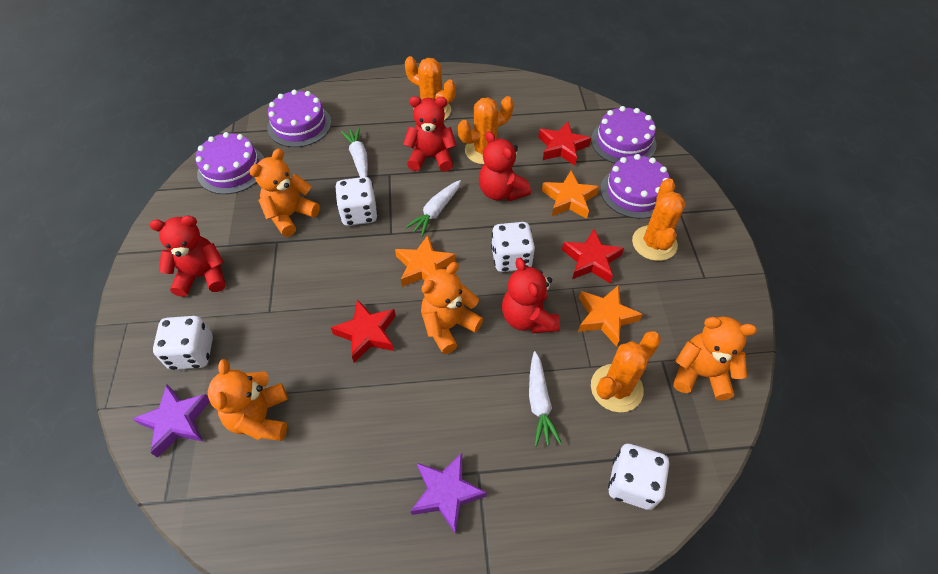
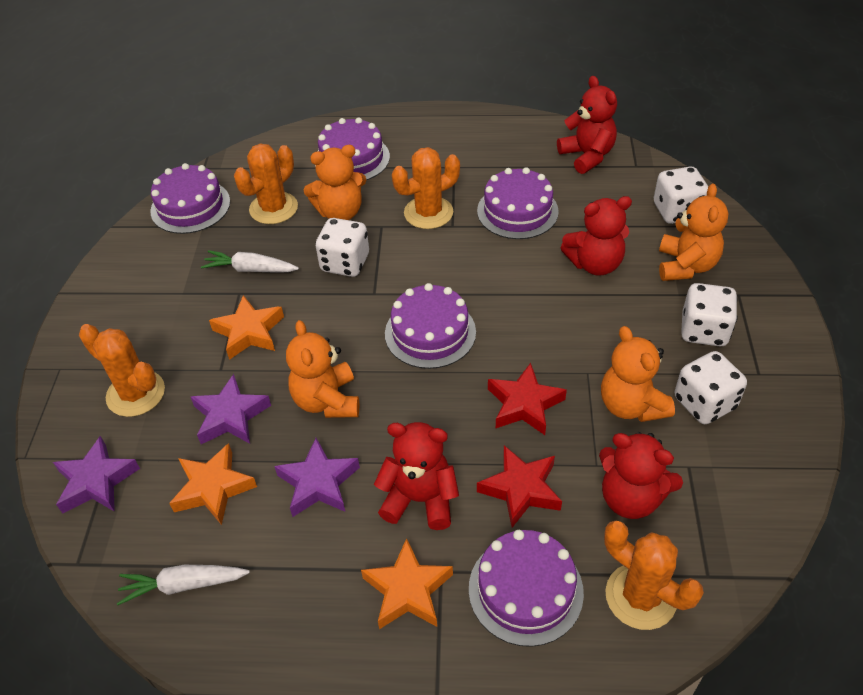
purple cake: 4 -> 5
purple star: 2 -> 3
red star: 3 -> 2
white carrot: 3 -> 2

